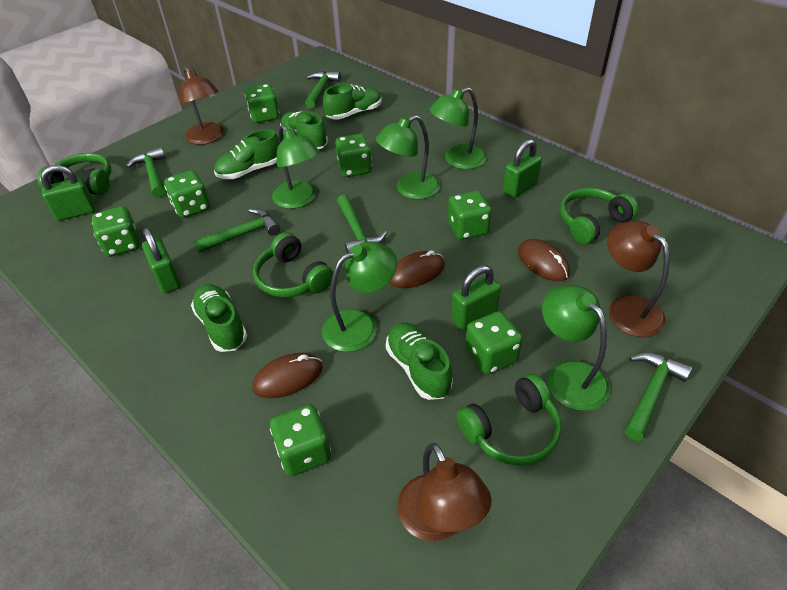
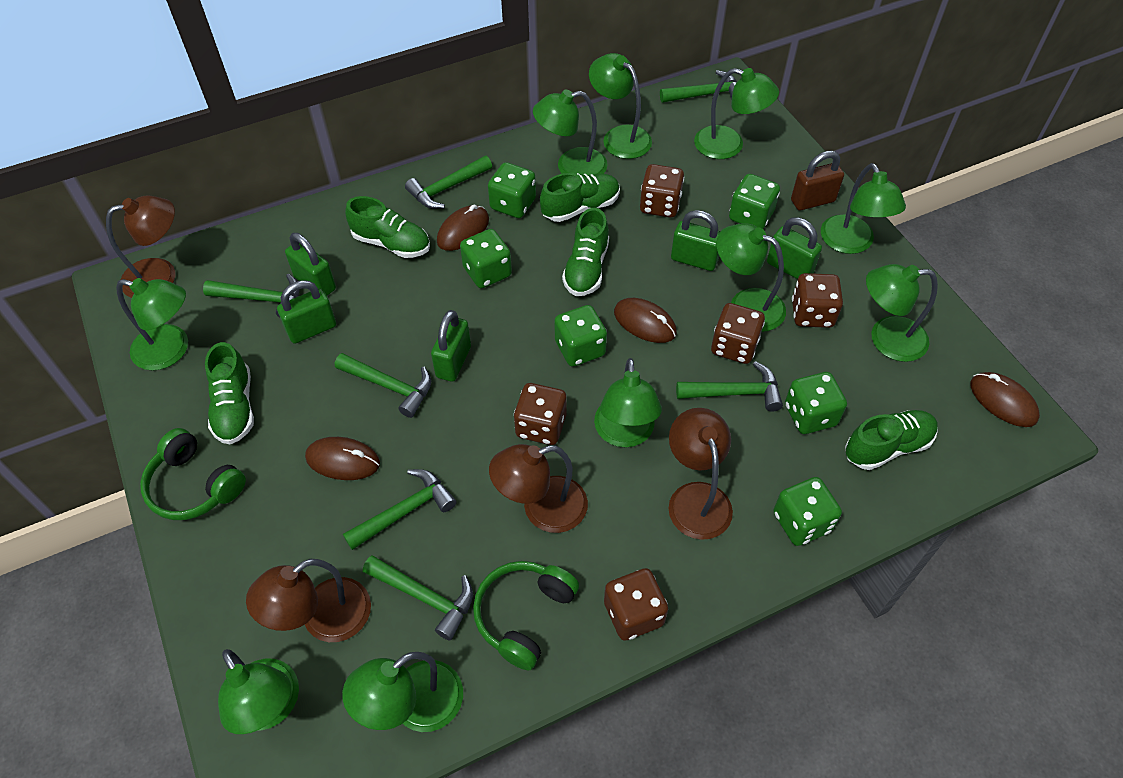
brown dice: 0 -> 5
brown lamp: 3 -> 4
brown mouse: 3 -> 4
brown padlock: 0 -> 1
green dice: 7 -> 6
green hammer: 5 -> 7
green headphones: 4 -> 2
green lamp: 5 -> 10
green padlock: 4 -> 5

